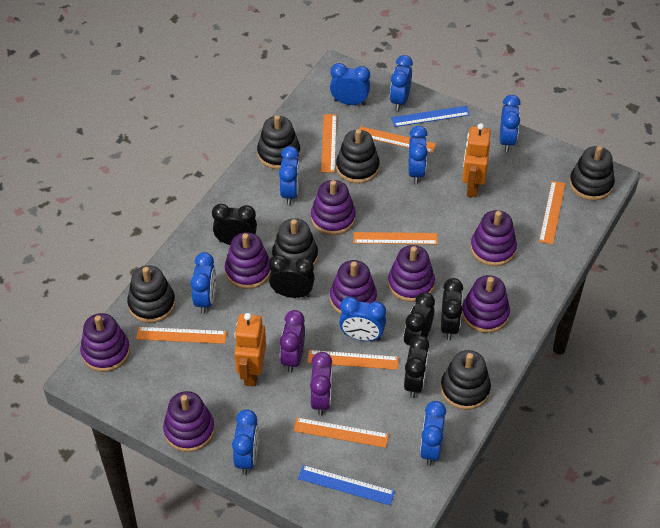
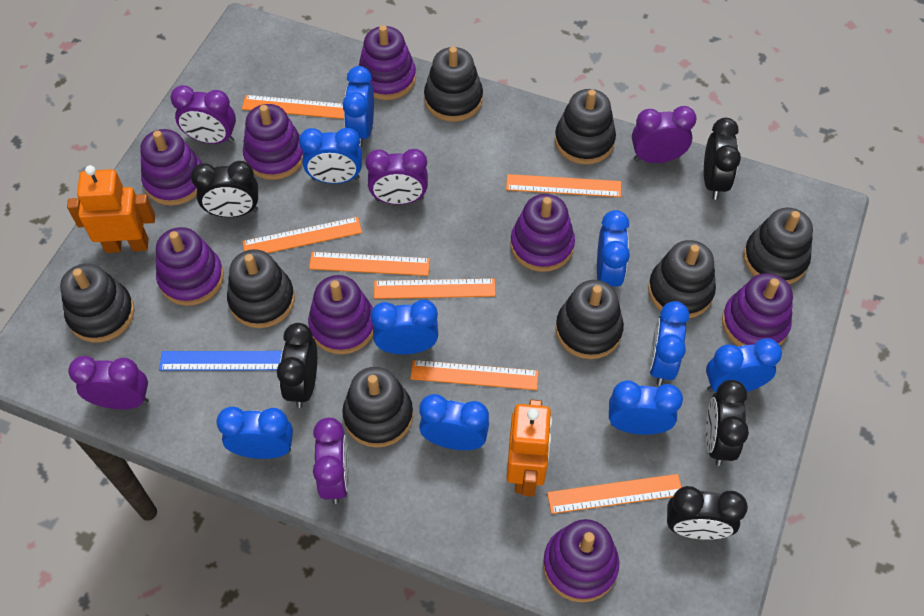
black stacking toy: 6 -> 8
blue ruler: 2 -> 1
purple clock: 2 -> 5

